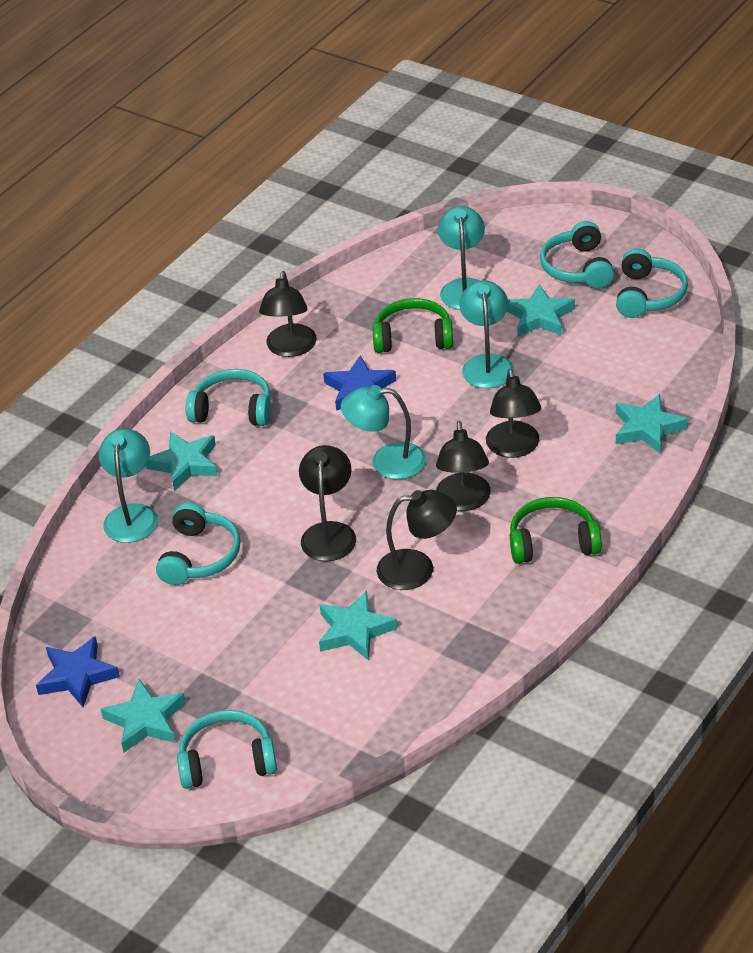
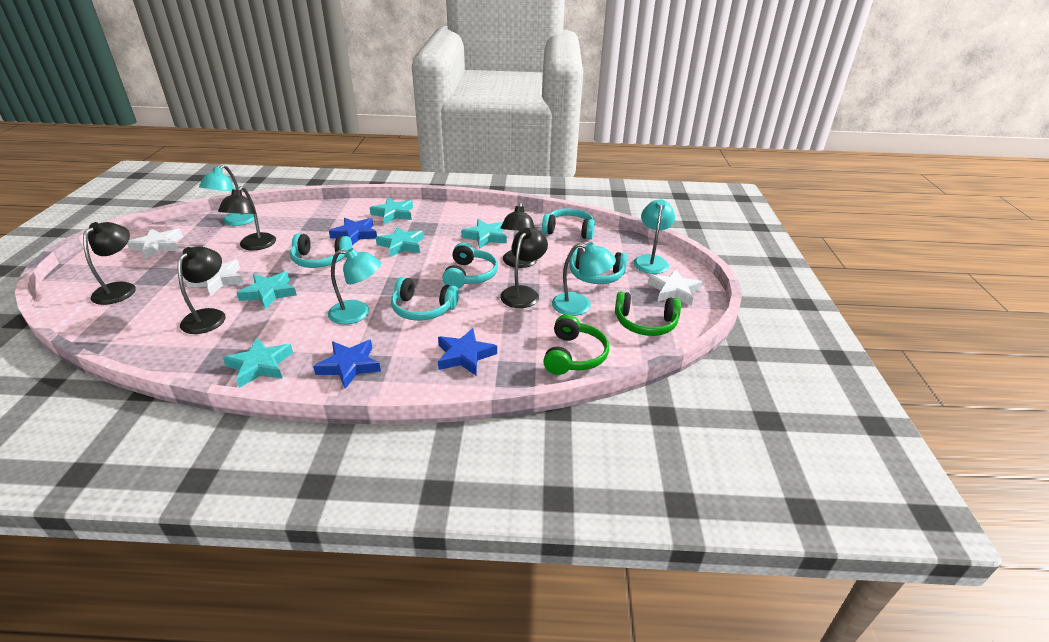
blue star: 2 -> 3
white star: 0 -> 3

